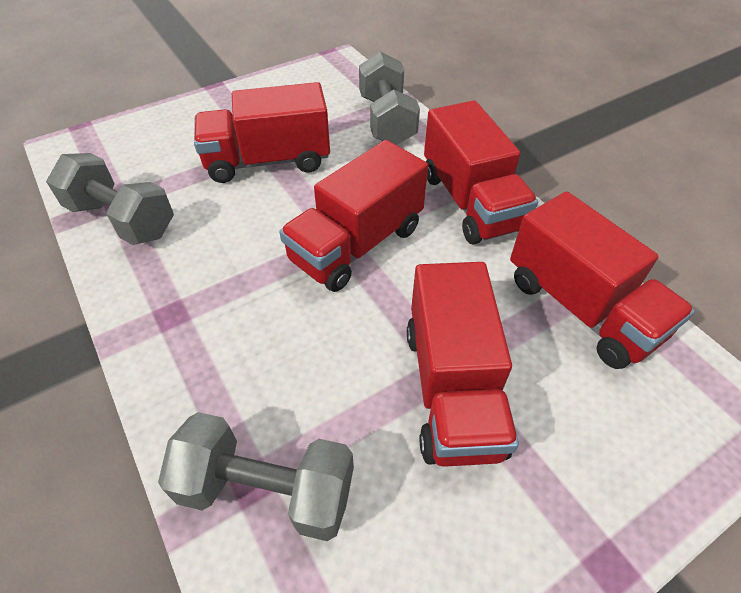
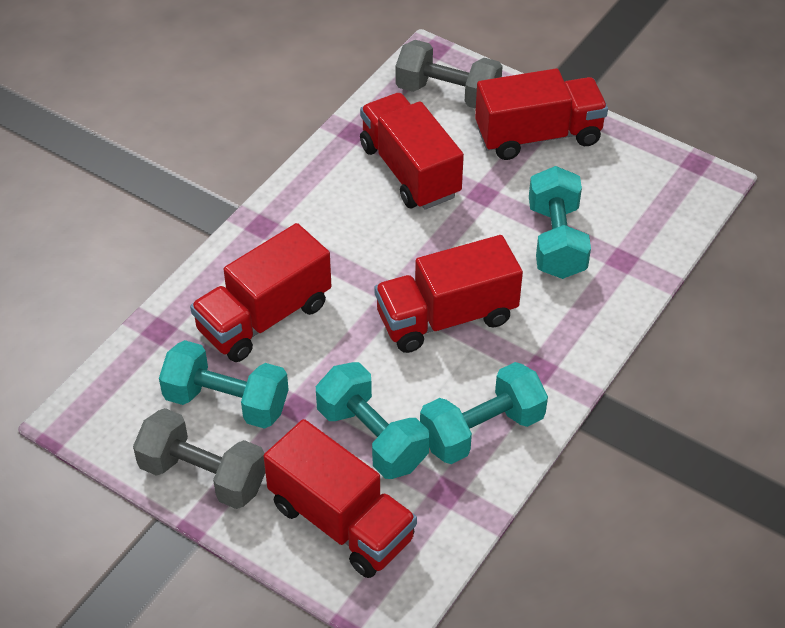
grey dumbbell: 3 -> 2
turquoise dumbbell: 0 -> 4

